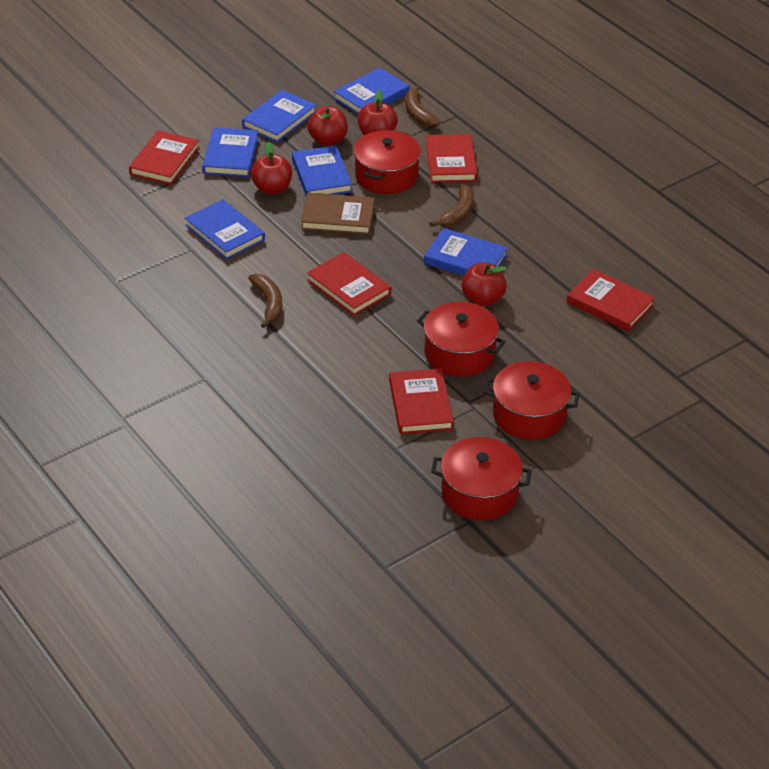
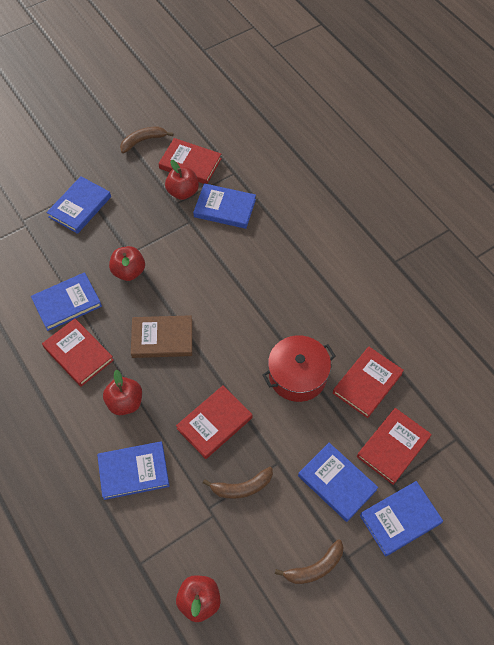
red pot: 4 -> 1

